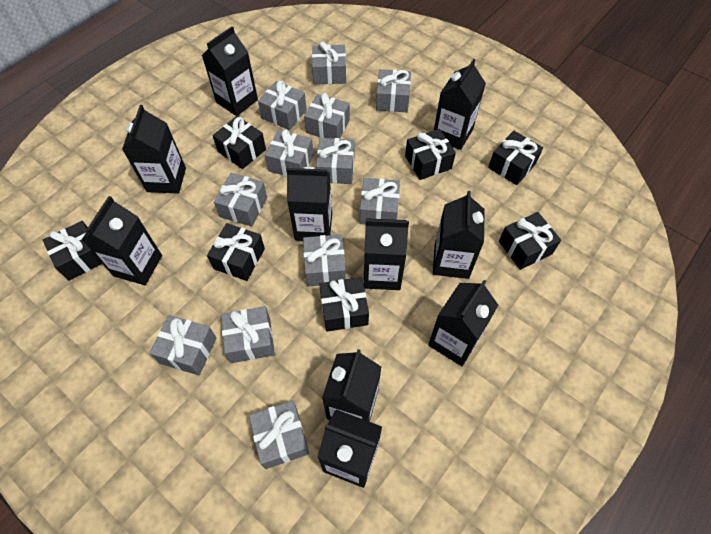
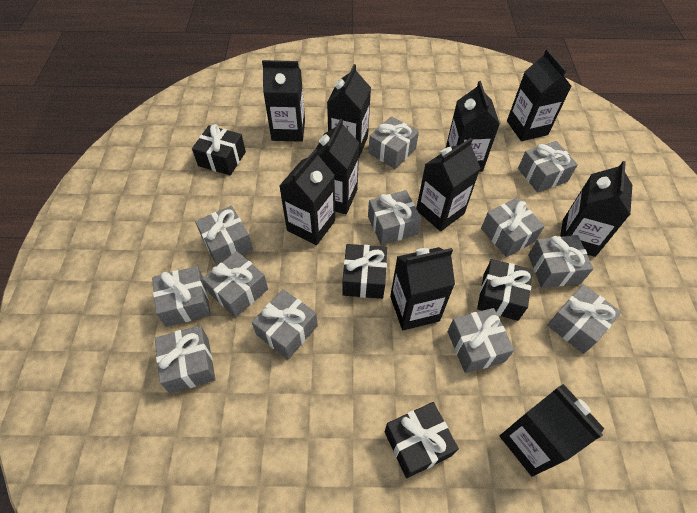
black gift: 7 -> 4

